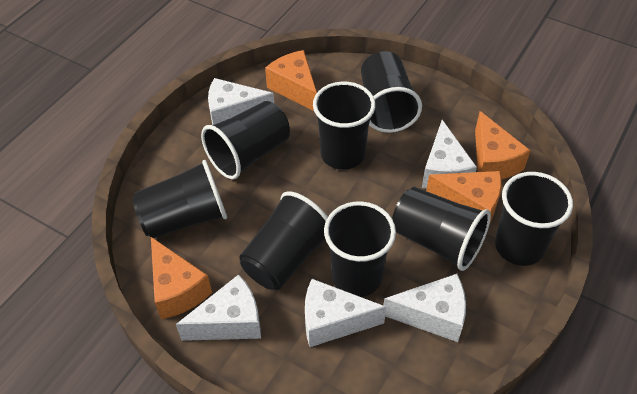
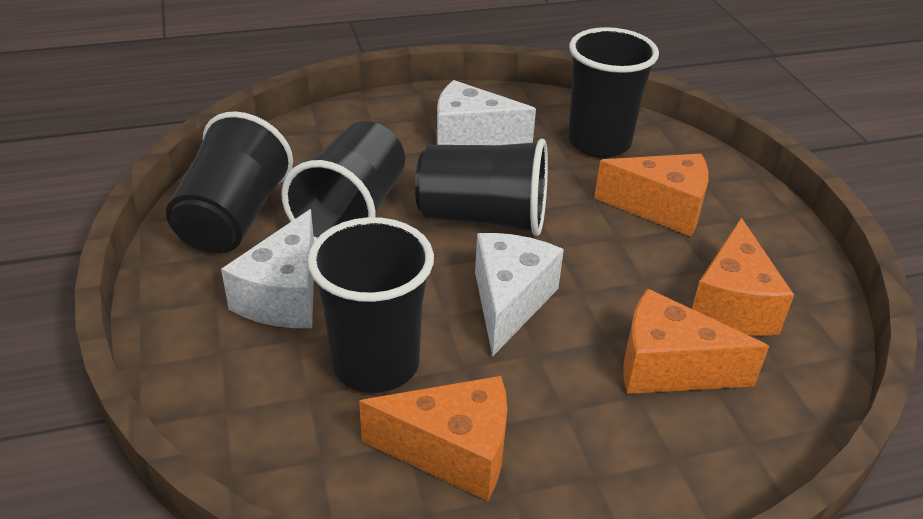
black cup: 8 -> 5
white cheese: 5 -> 3

